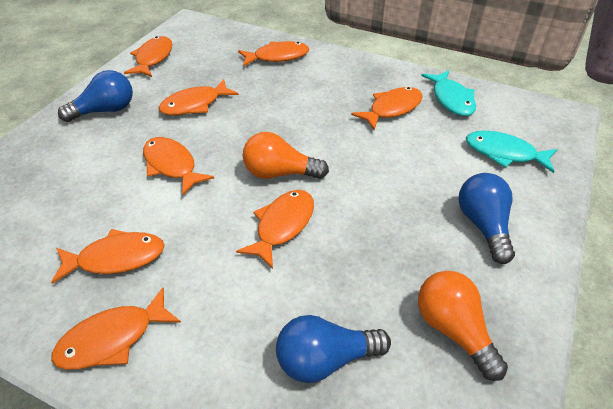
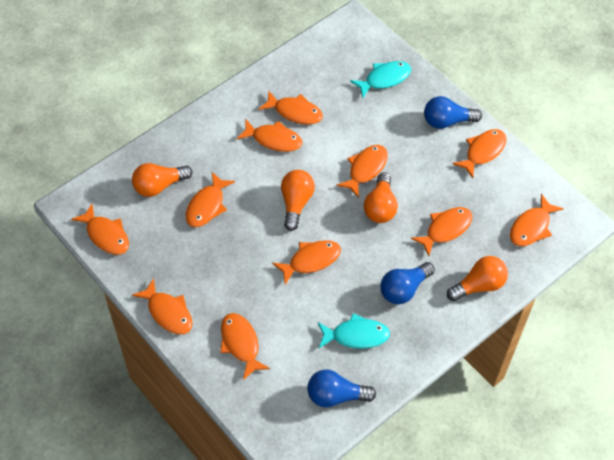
orange fish: 8 -> 11
orange light bulb: 2 -> 4

